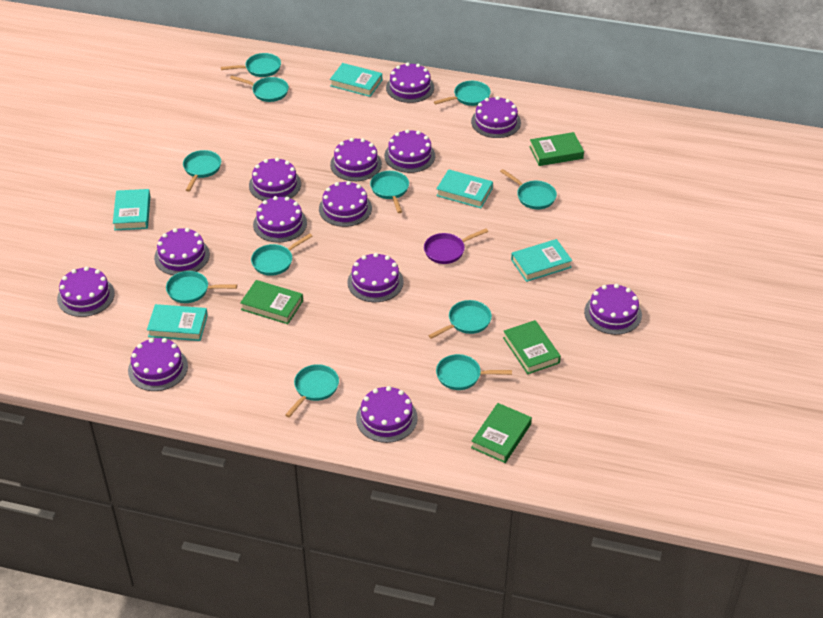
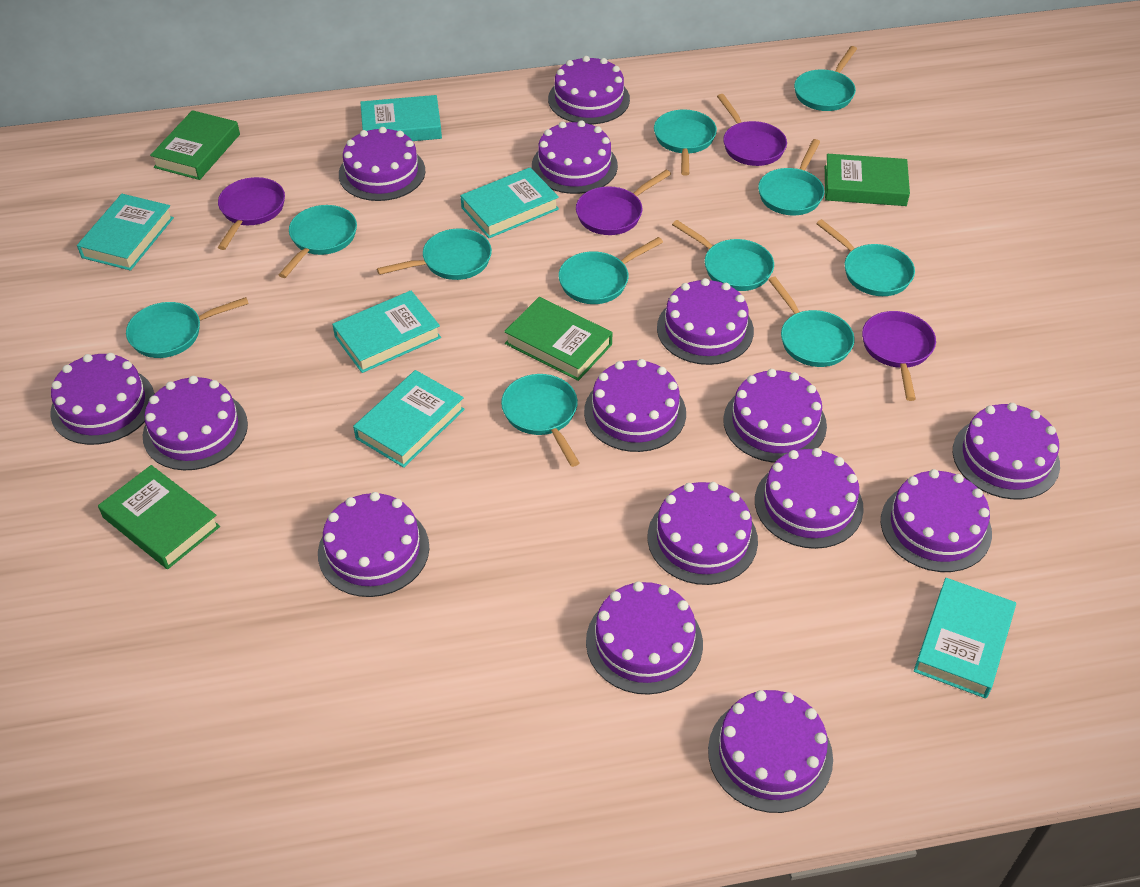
purple cake: 13 -> 15
purple pan: 1 -> 4
turquoise book: 5 -> 6

